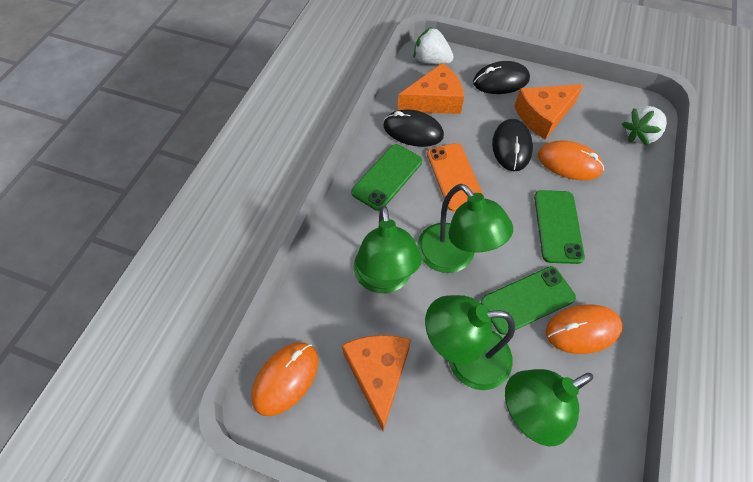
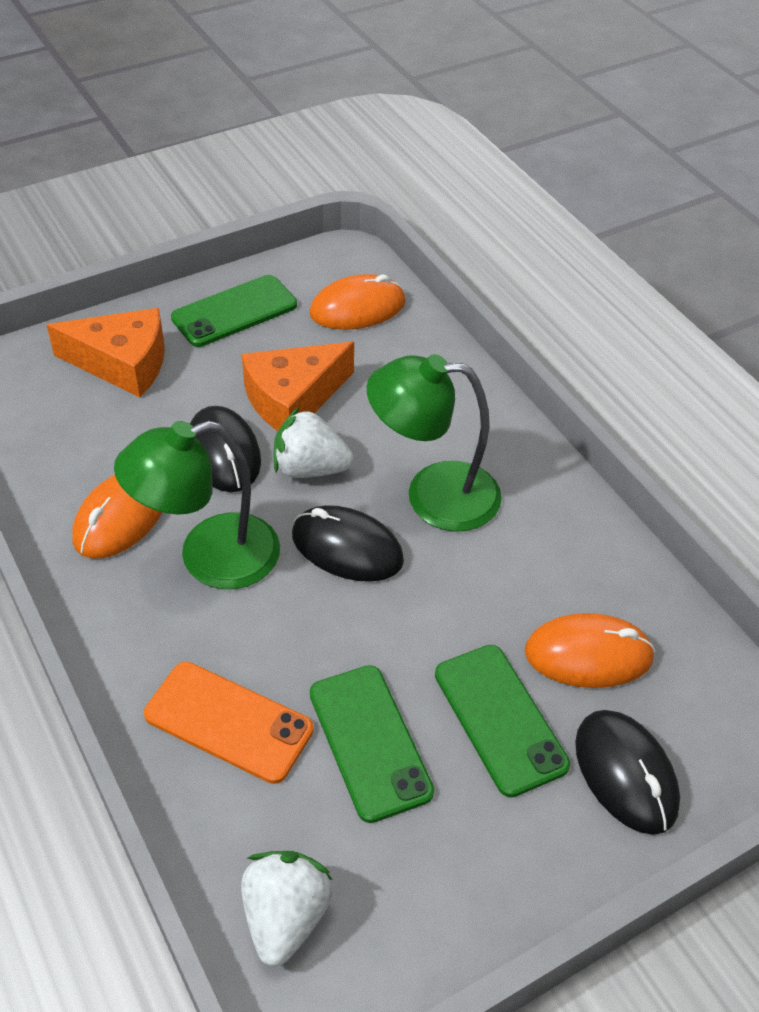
green lamp: 4 -> 2
orange cheese: 3 -> 2

